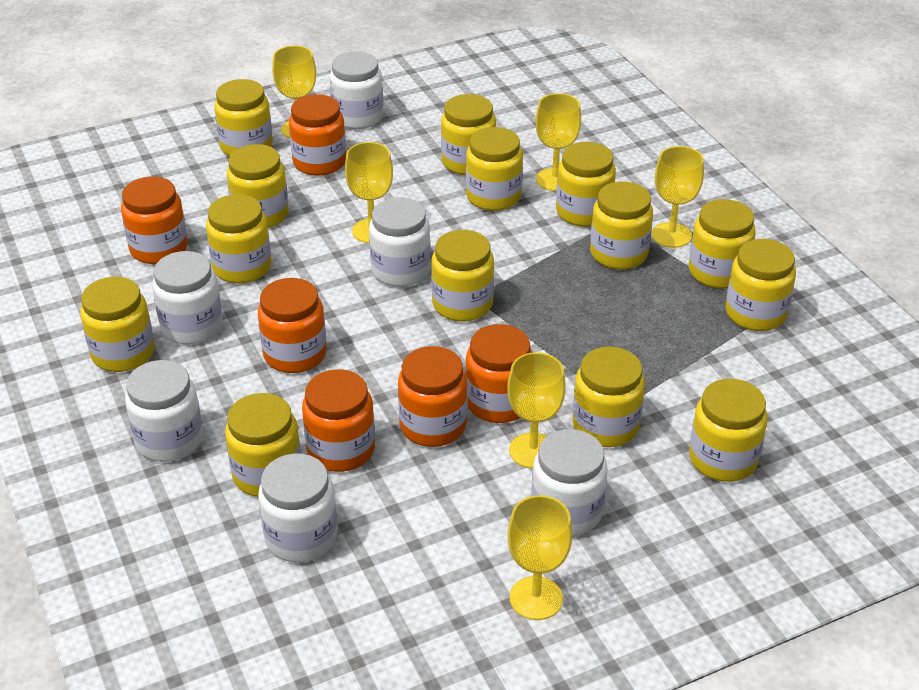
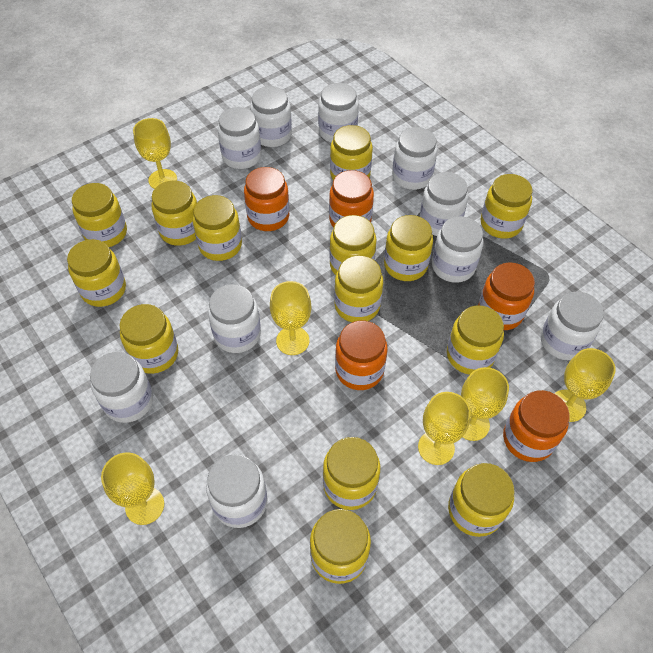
orange jar: 6 -> 5
white jar: 6 -> 10

